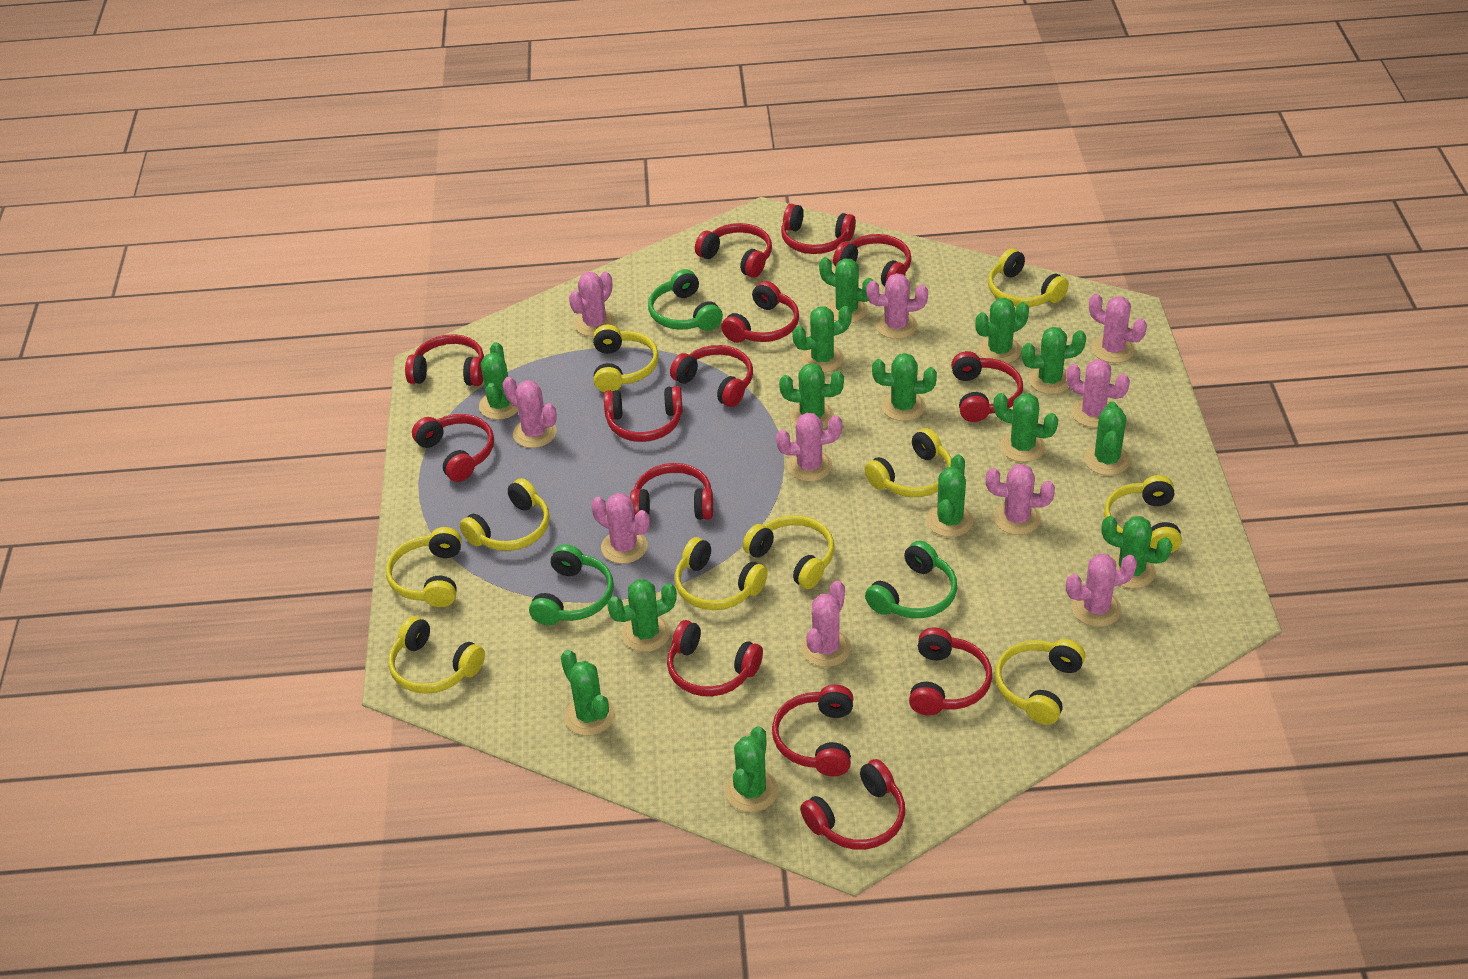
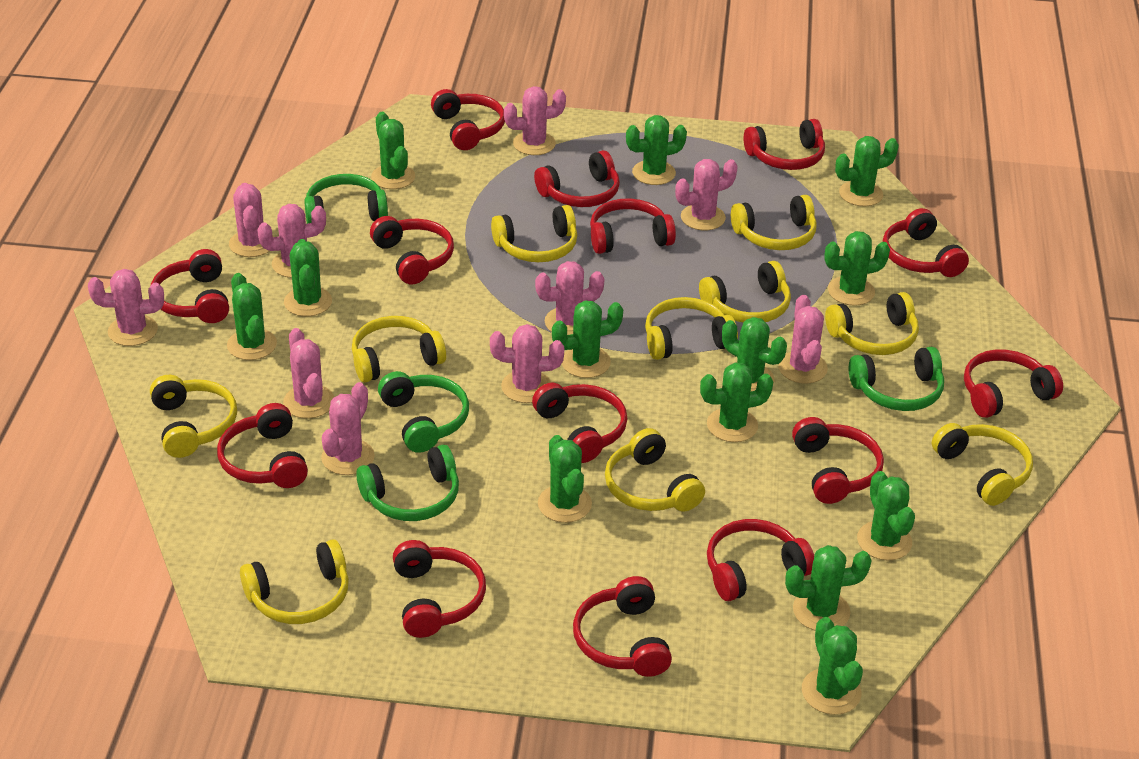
green cactus: 14 -> 13
green headphones: 3 -> 4

